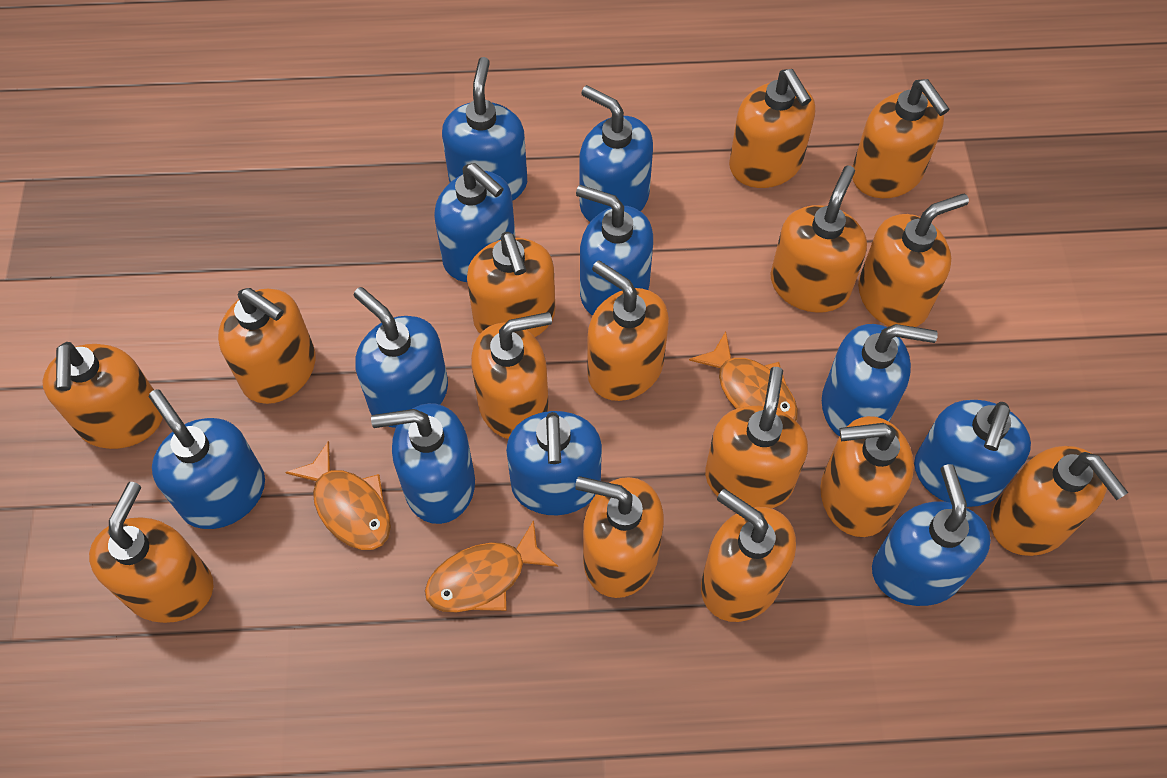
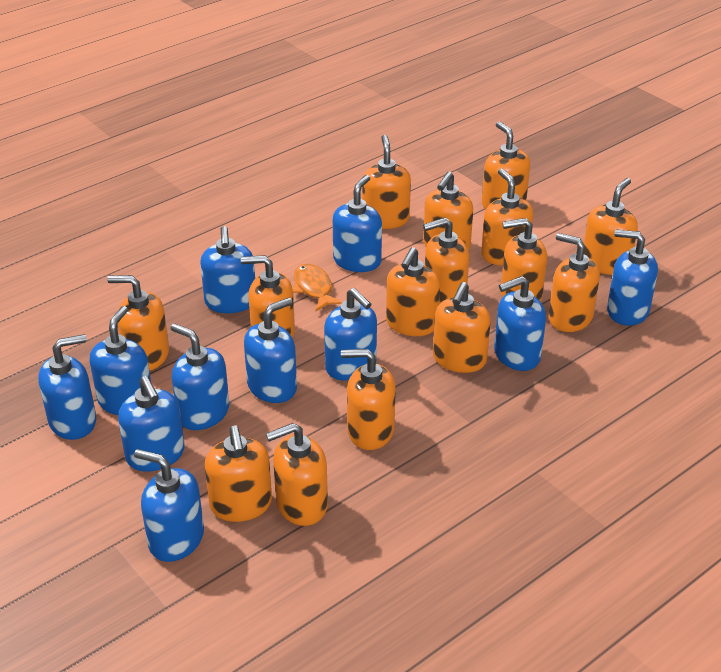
orange fish: 3 -> 1

